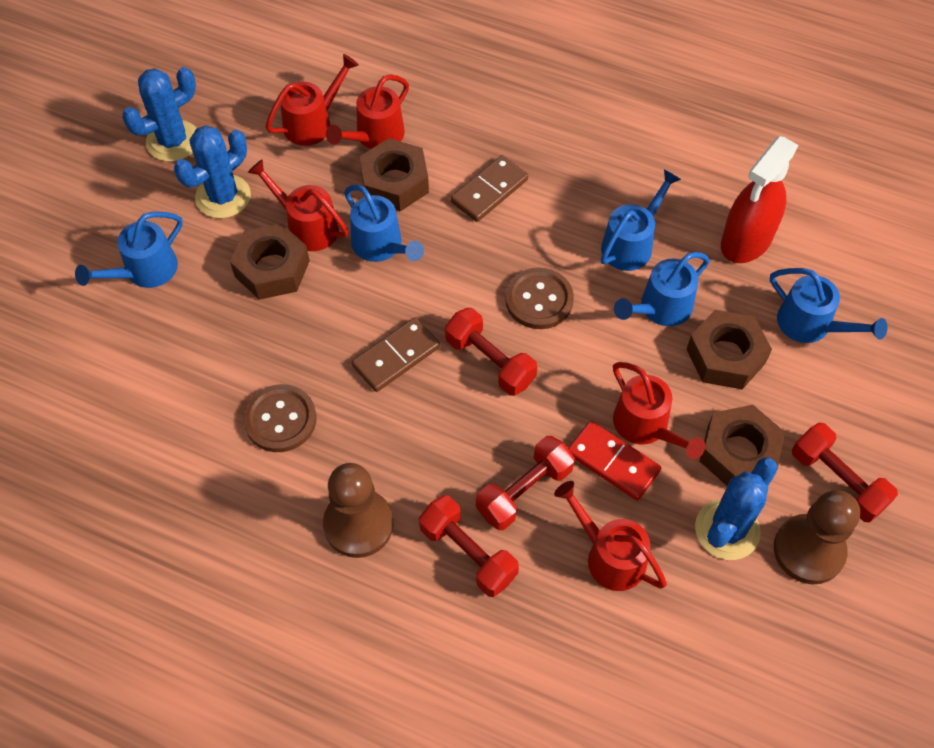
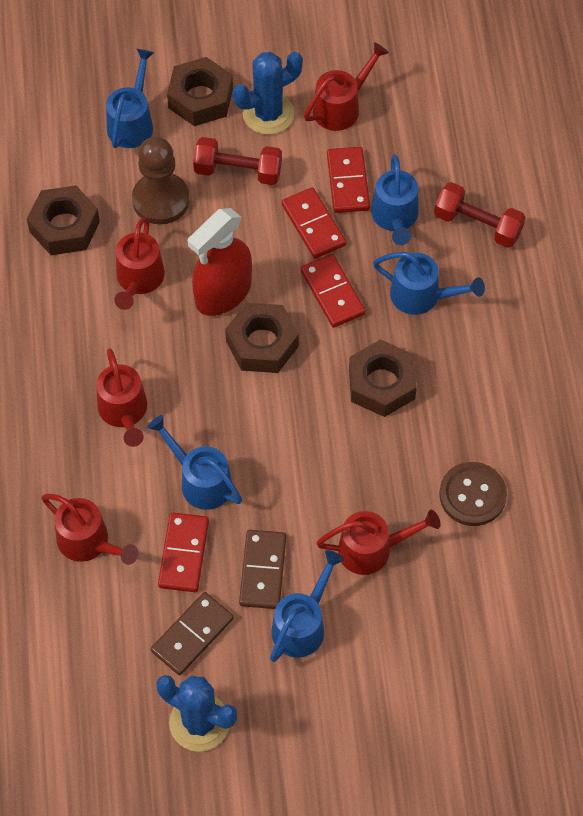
blue cactus: 3 -> 2
brown button: 2 -> 1
brown pawn: 2 -> 1
red domino: 1 -> 4
red dumbbell: 4 -> 2

